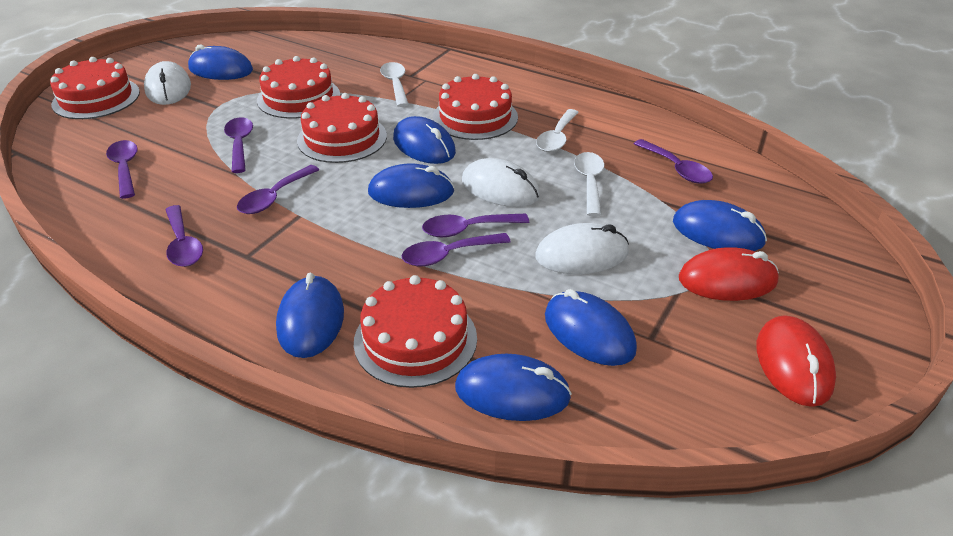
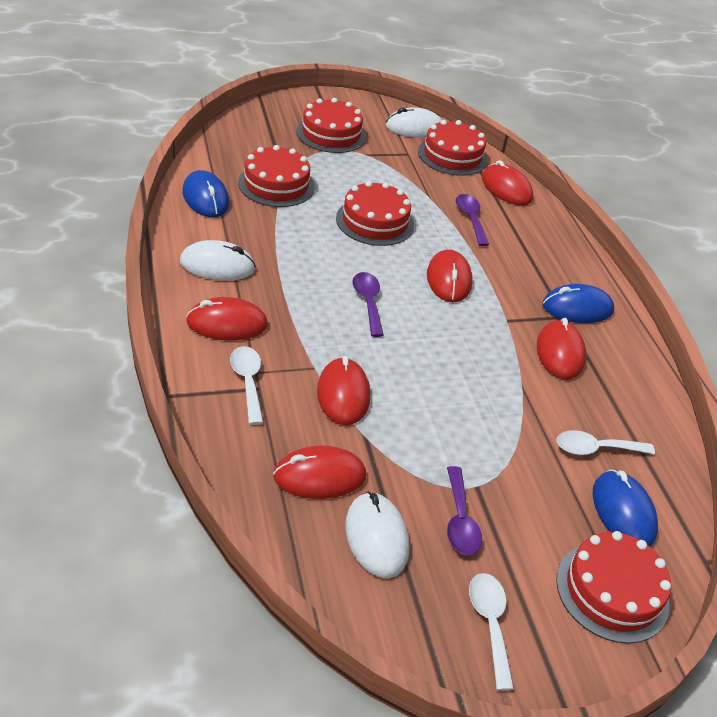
blue mouse: 7 -> 3
purple spoon: 7 -> 3
red mouse: 2 -> 6

